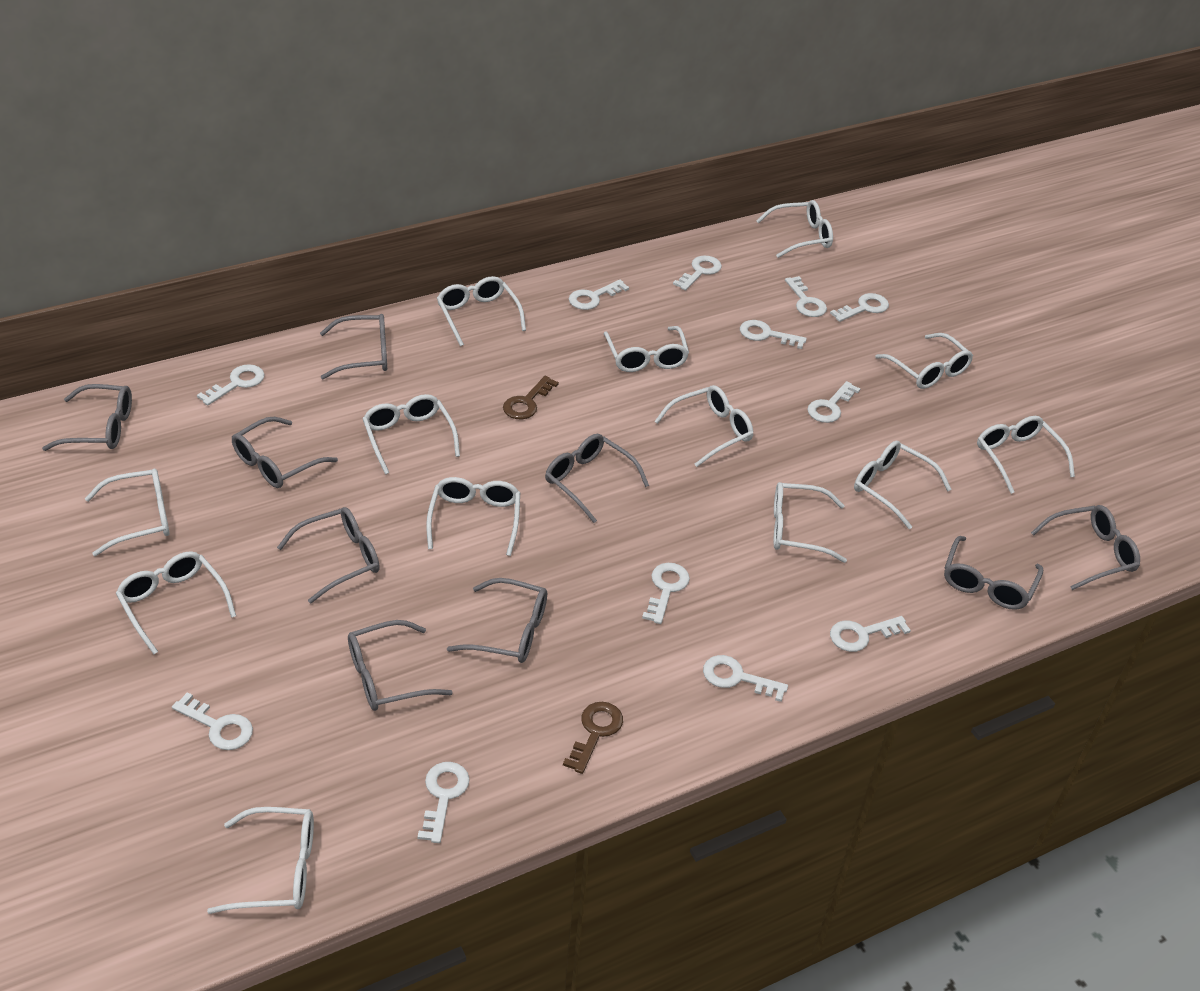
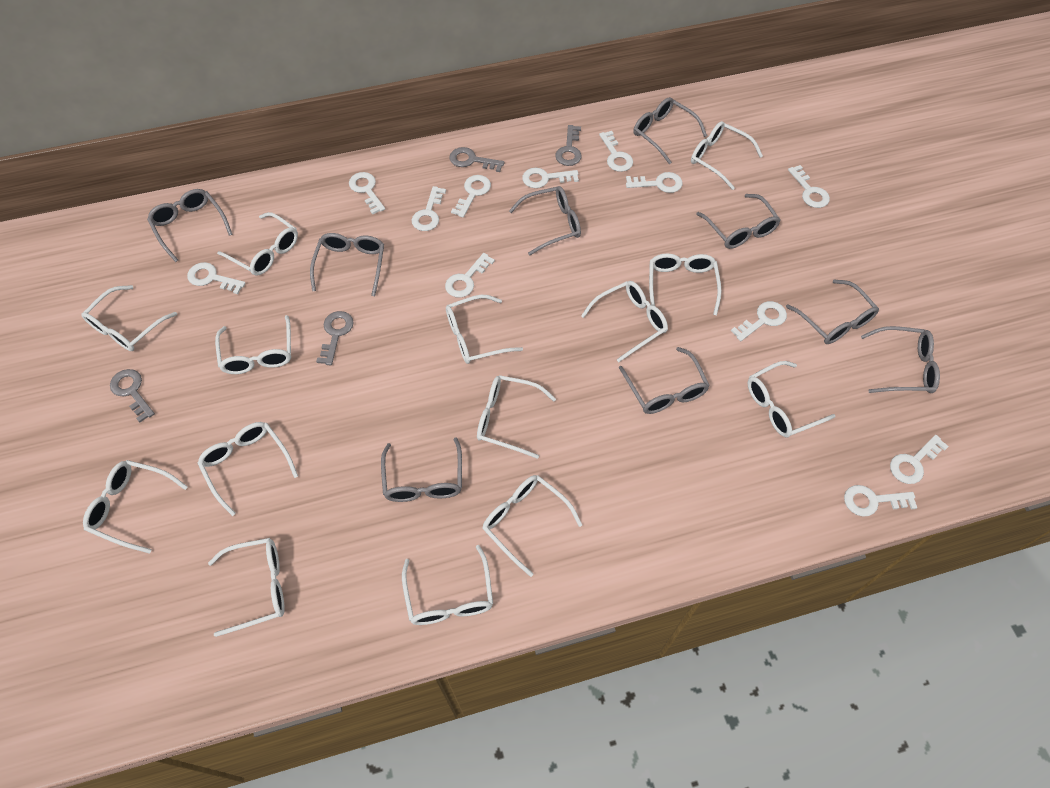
brown key: 2 -> 0
grey key: 0 -> 4
white glasses: 13 -> 14

